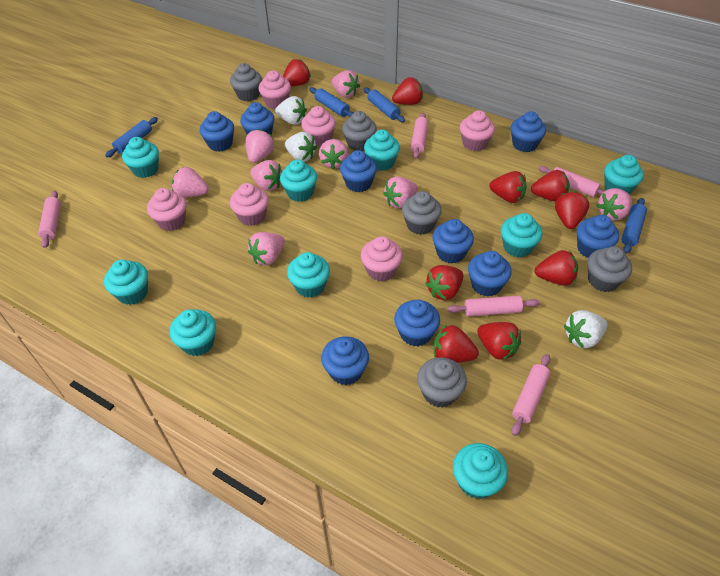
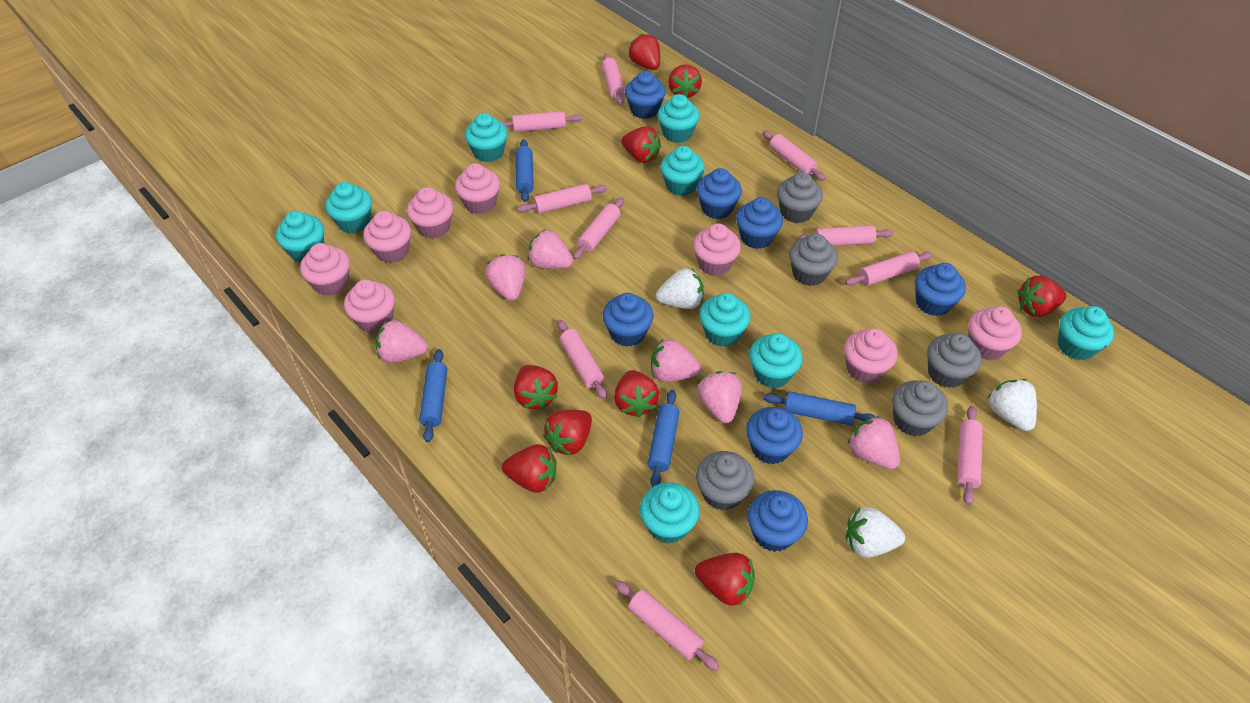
blue cupcake: 9 -> 7
pink cupcake: 6 -> 8
pink rolling pin: 5 -> 10
pink strawberry: 8 -> 6

